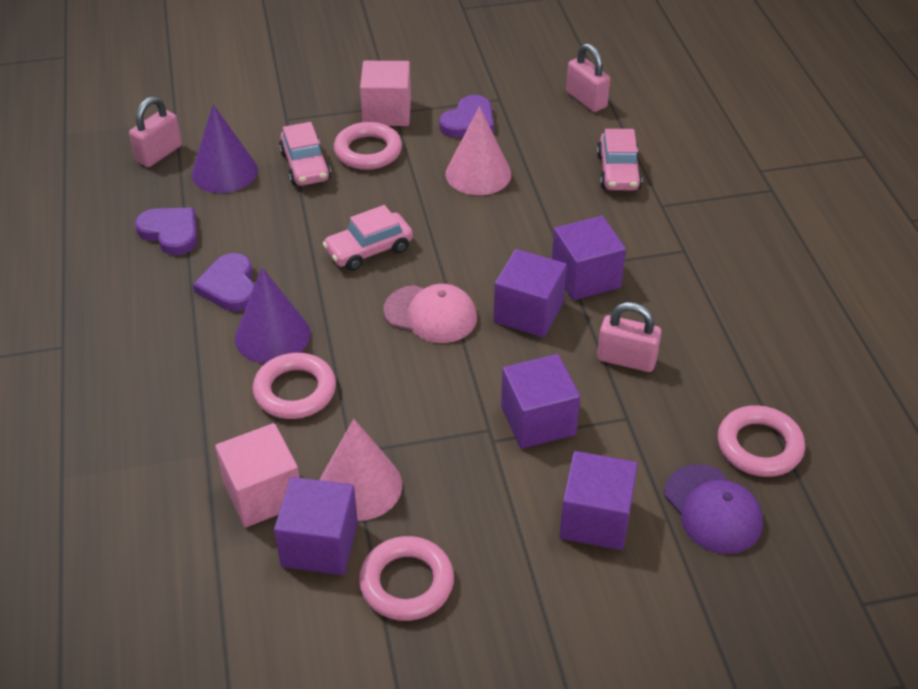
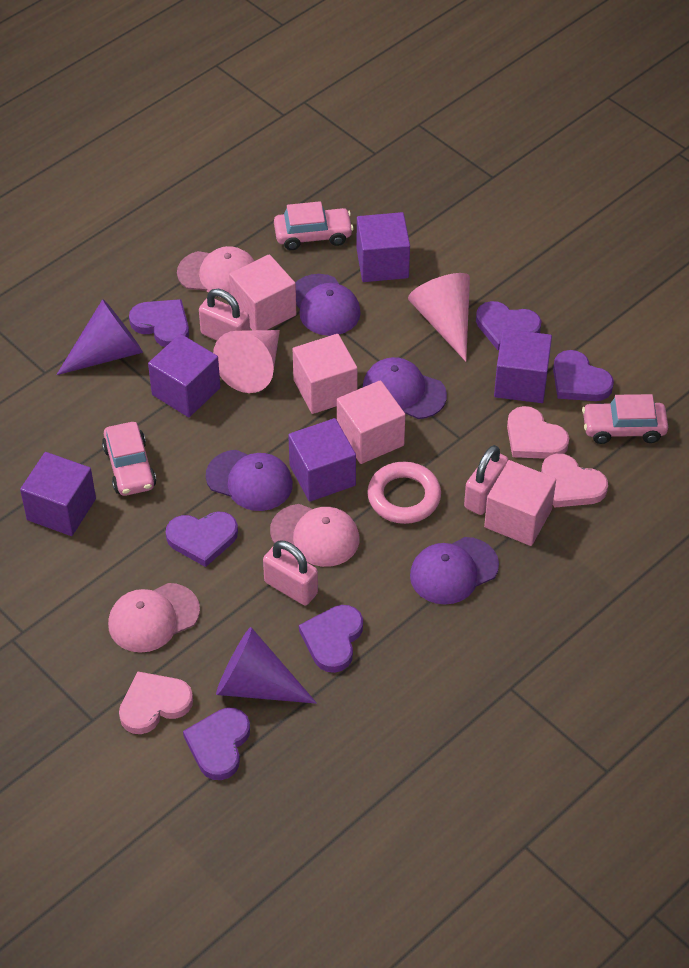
pink cap: 1 -> 3
pink cube: 2 -> 4
pink heart: 0 -> 3
pink ring: 4 -> 1
purple cap: 1 -> 4
purple heart: 3 -> 6

